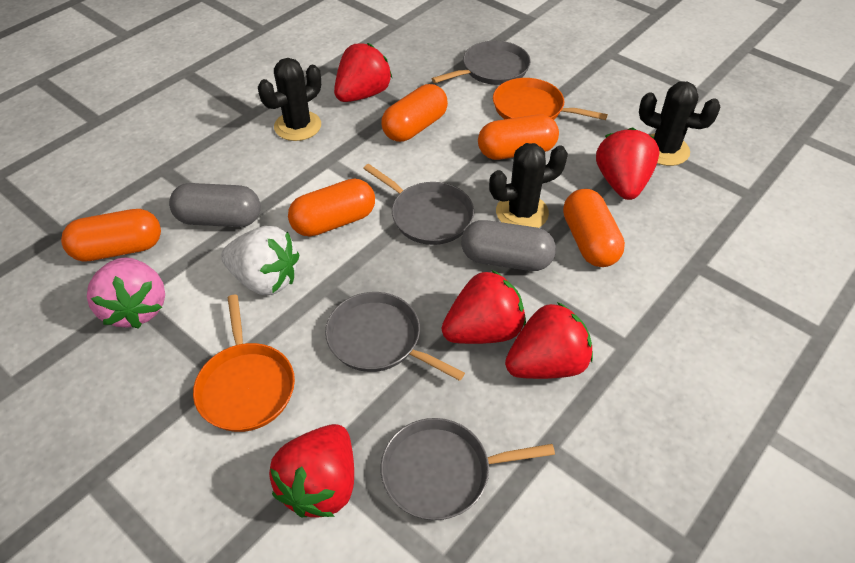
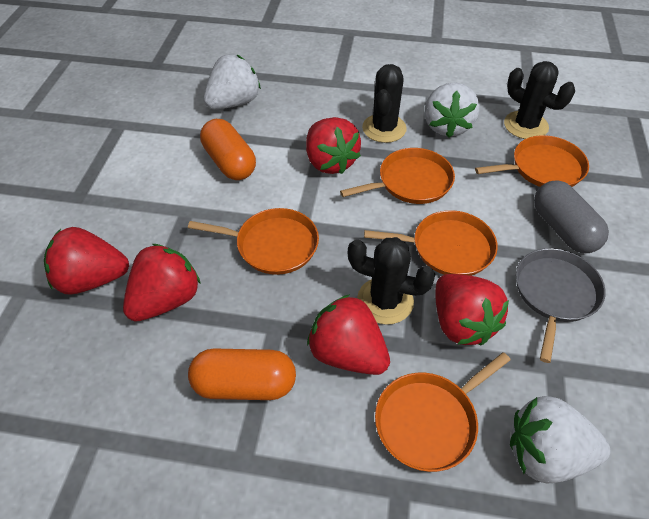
grey capsule: 2 -> 1
grey pan: 4 -> 1
orange capsule: 5 -> 2
orange pan: 2 -> 5
pink strawberry: 1 -> 0
white strawberry: 1 -> 3

